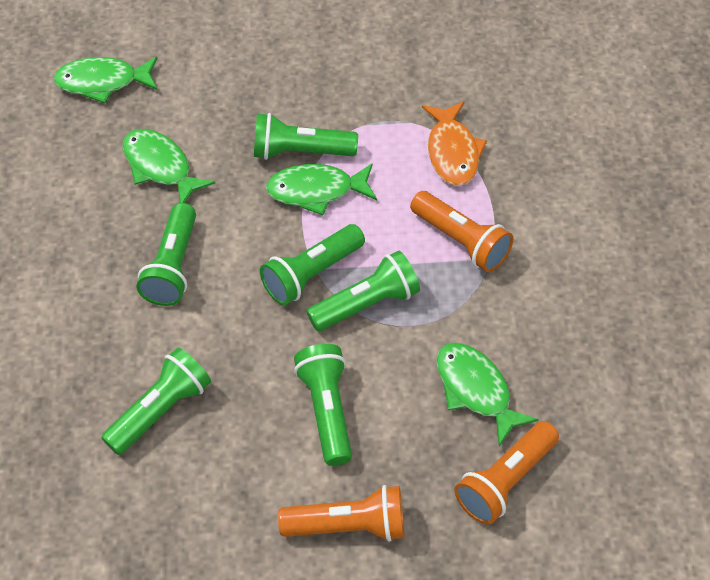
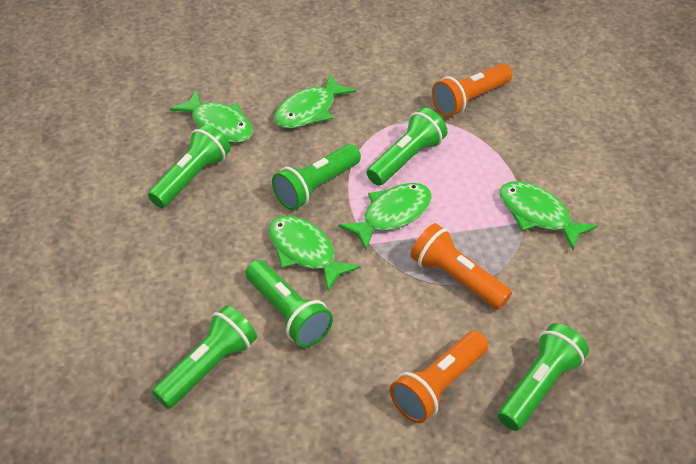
green fish: 4 -> 5
orange fish: 1 -> 0

